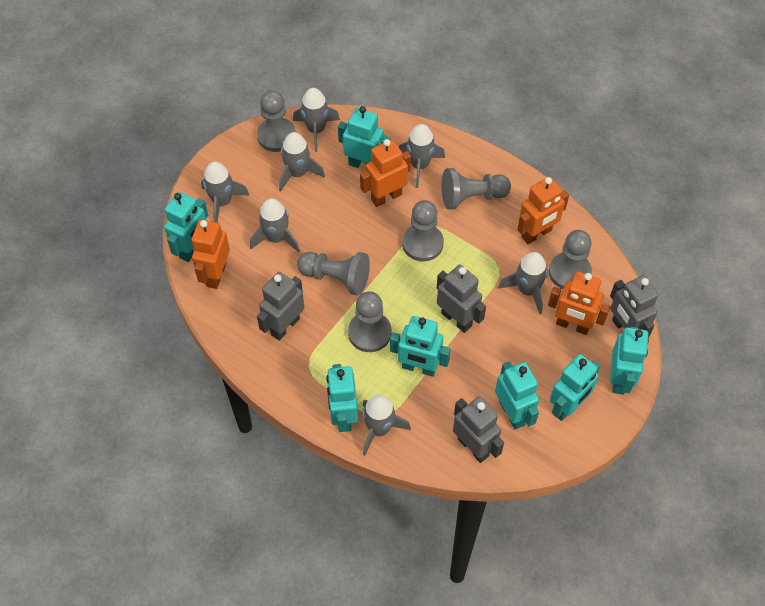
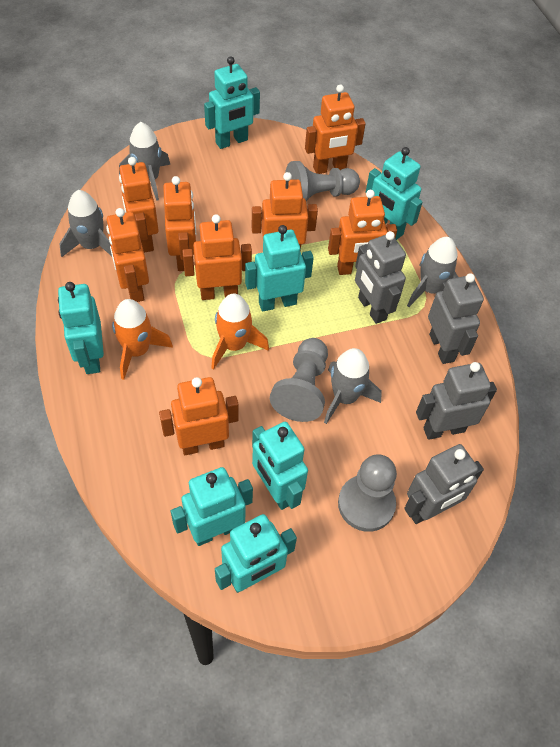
grey pawn: 6 -> 3
grey rocket: 7 -> 4
orange robot: 4 -> 8
orange rocket: 0 -> 2

